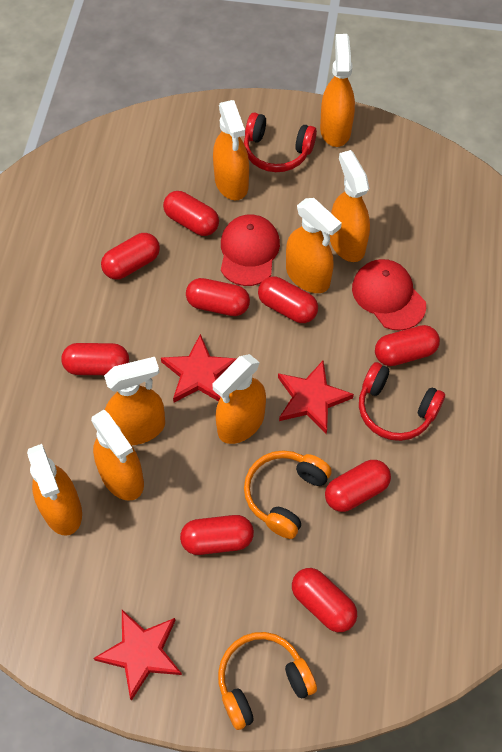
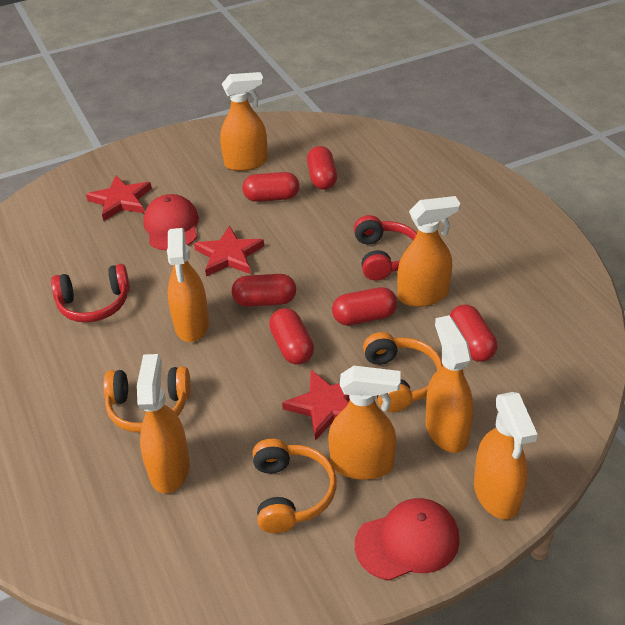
orange headphones: 2 -> 3
orange spray bottle: 8 -> 7
red capsule: 9 -> 6

